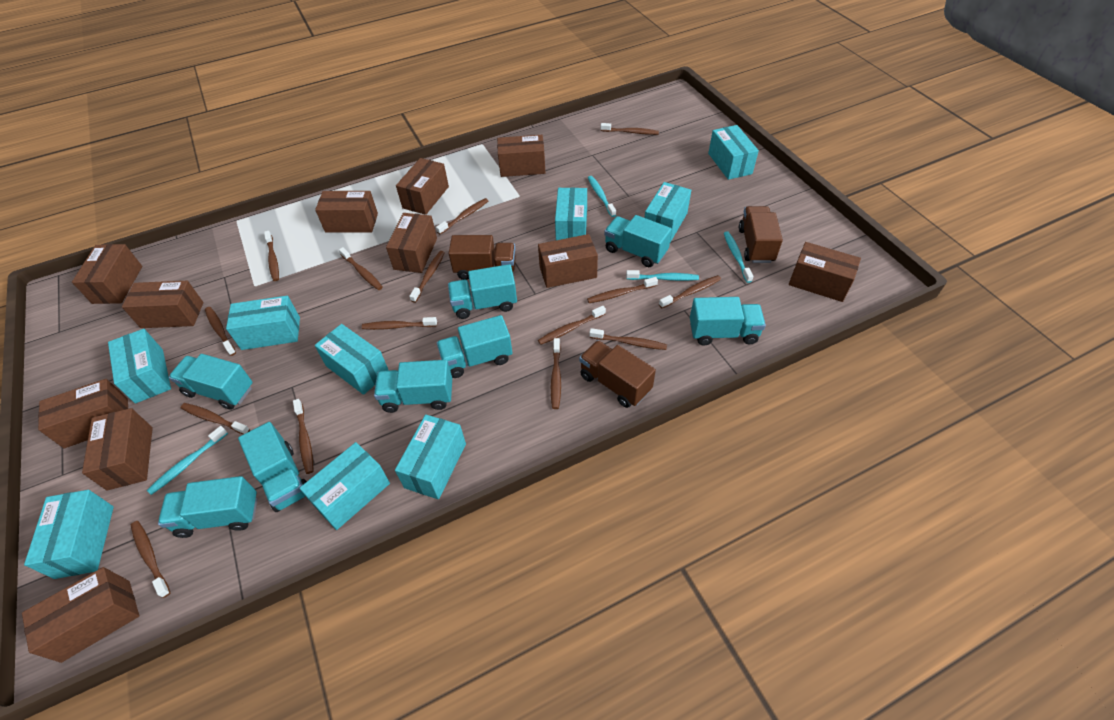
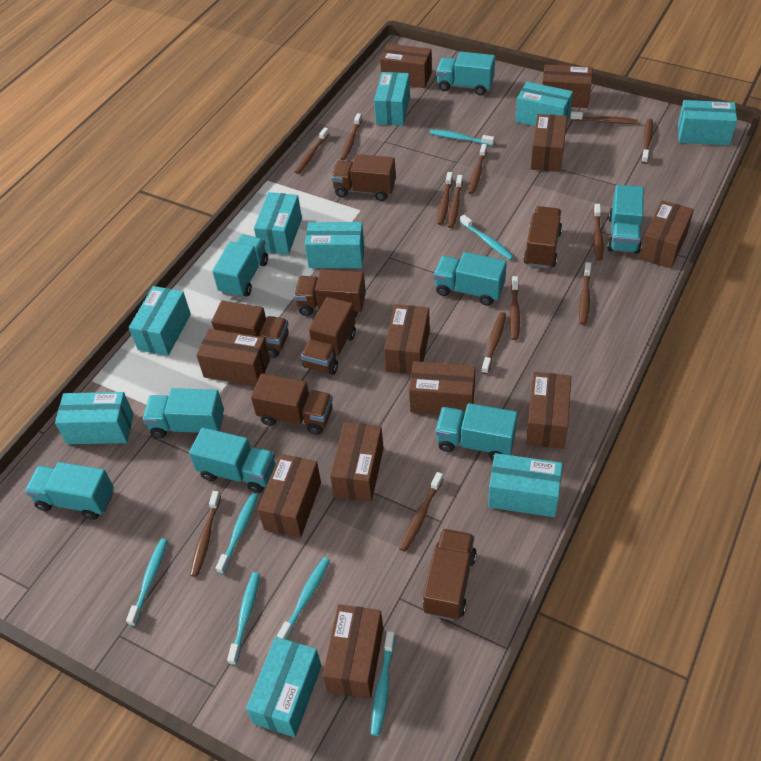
brown toothbrush: 15 -> 13
brown truck: 3 -> 7
turquoise toothbrush: 4 -> 7

